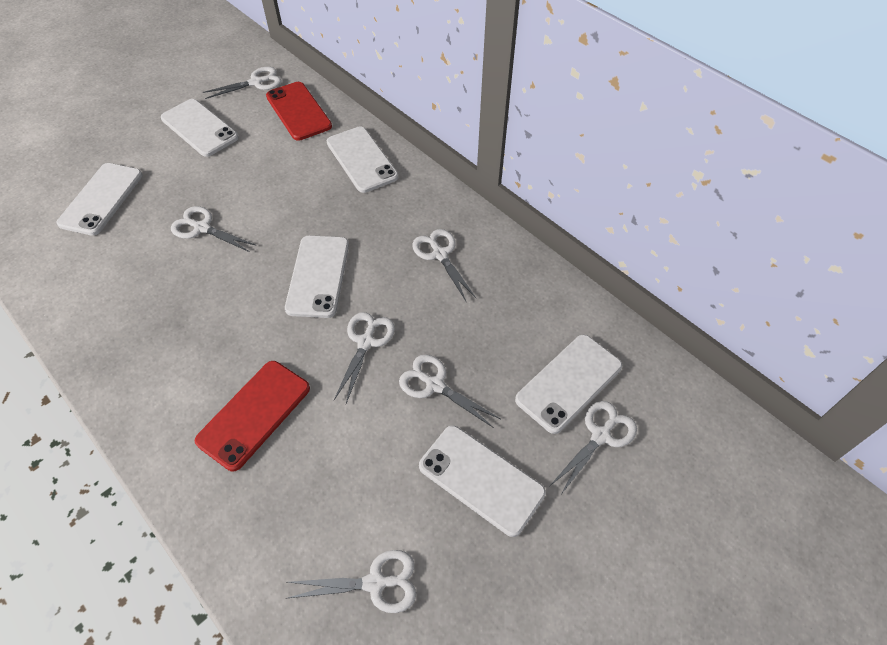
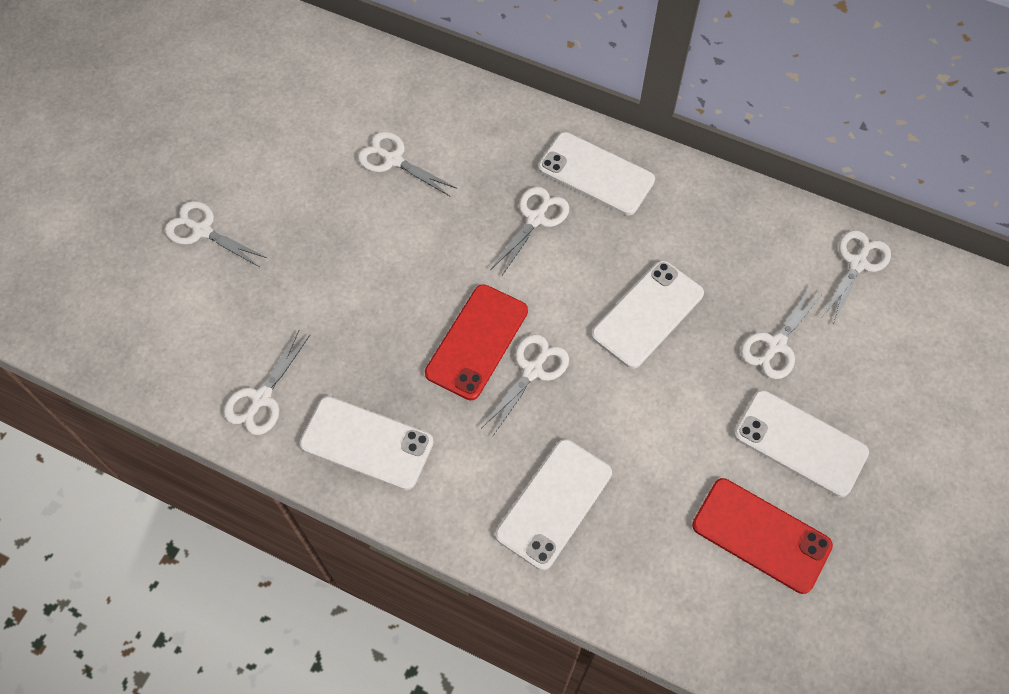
white phone: 6 -> 5

